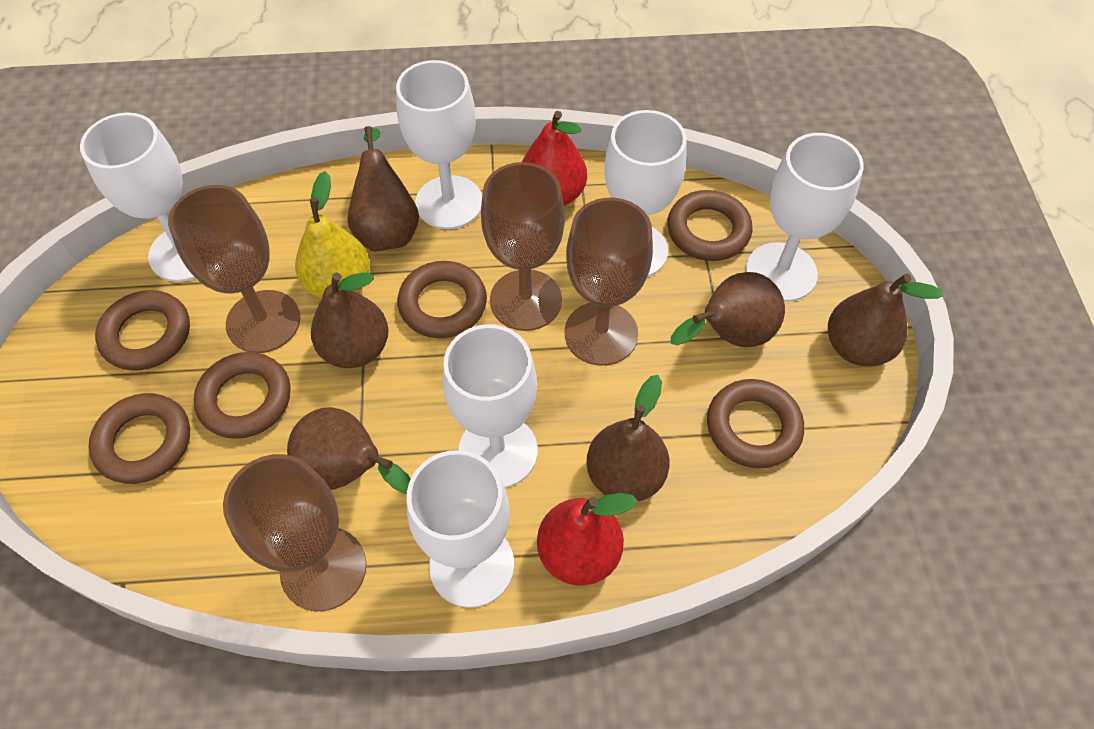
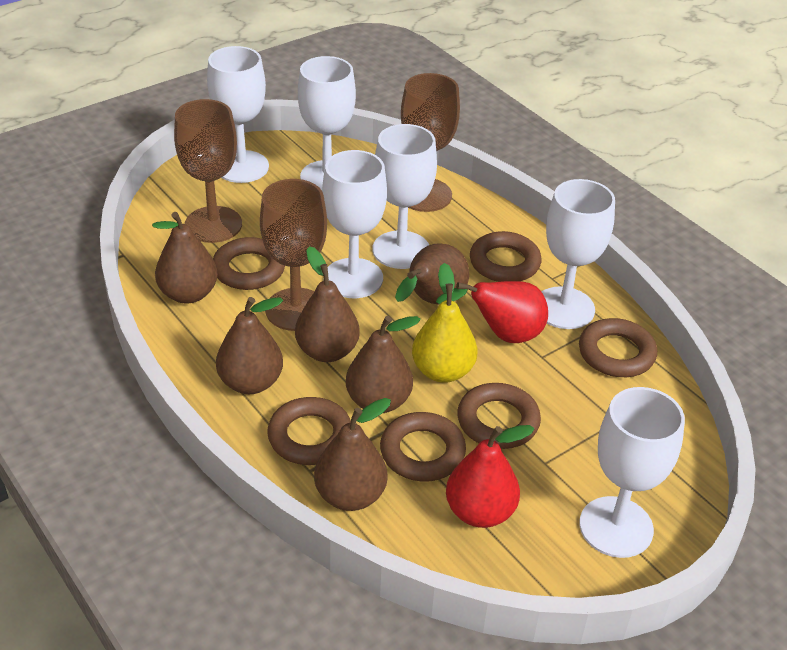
brown goblet: 4 -> 3

